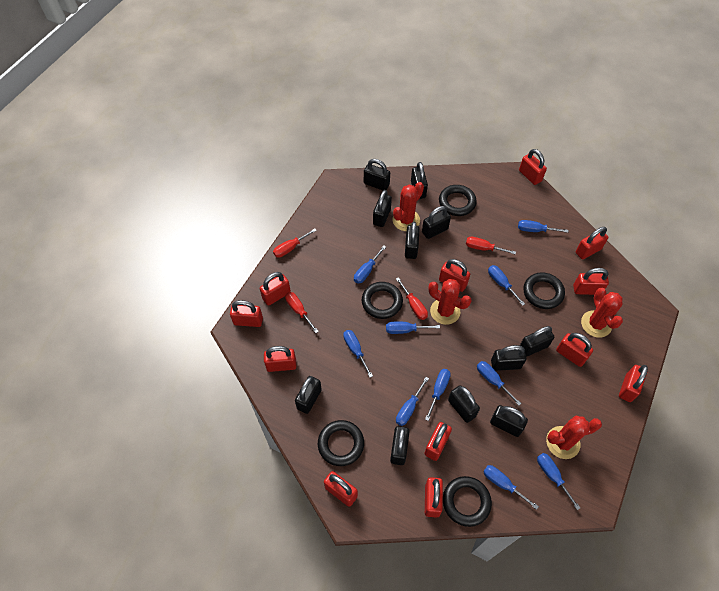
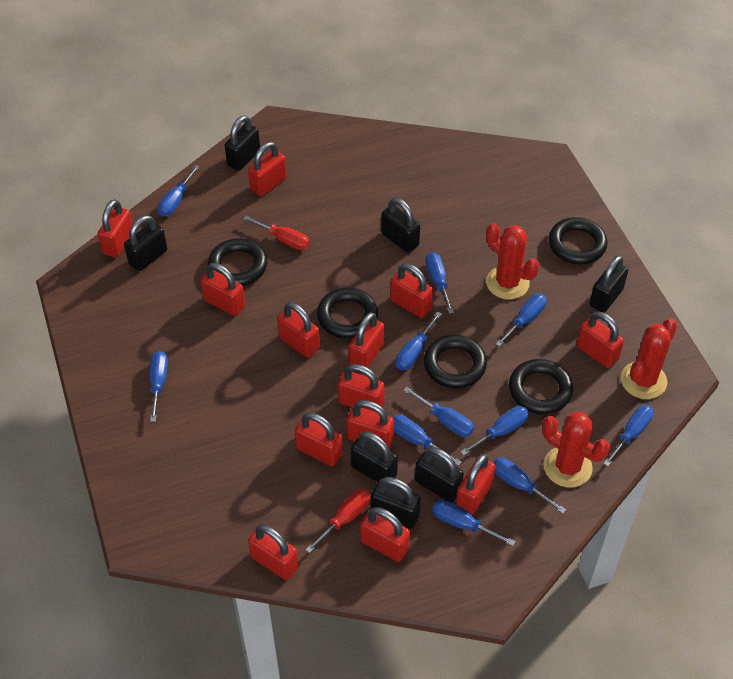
black padlock: 11 -> 7
blue screwdriver: 10 -> 11
red cactus: 4 -> 3
red padlock: 12 -> 13
red screwdriver: 4 -> 2

